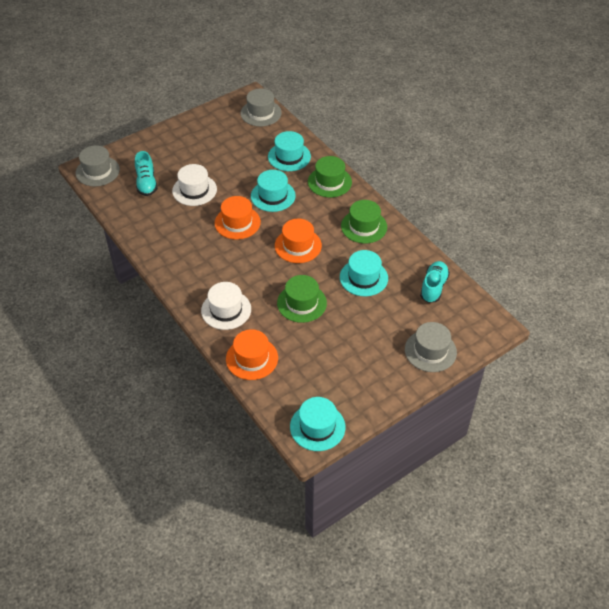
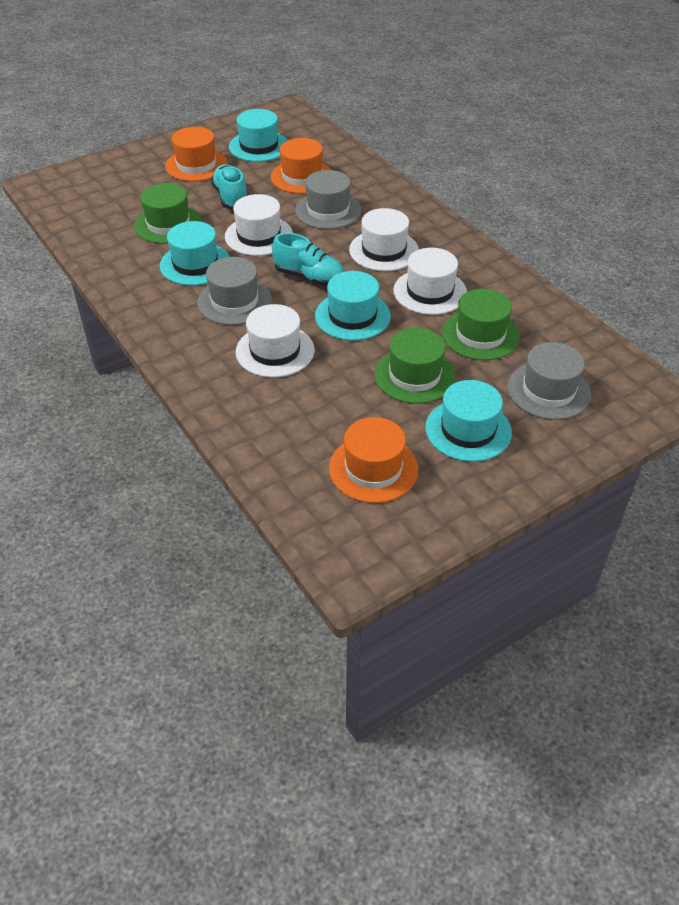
white hat: 2 -> 4

